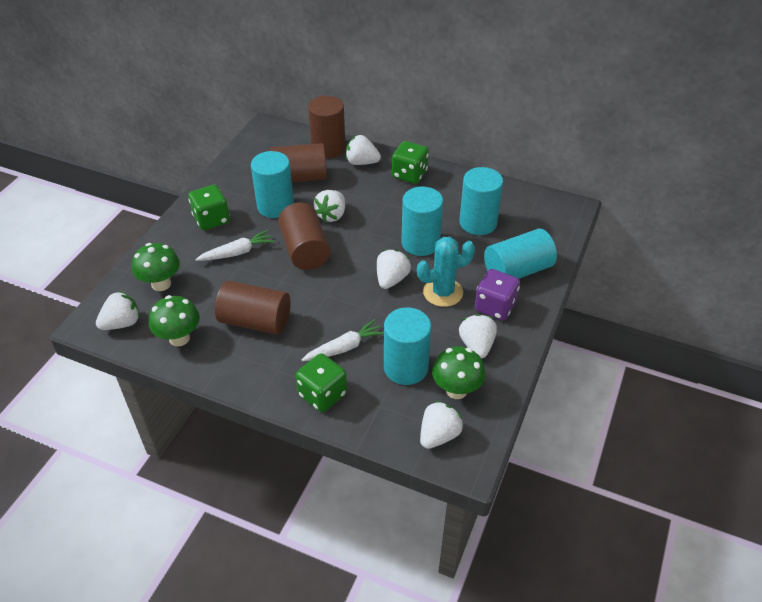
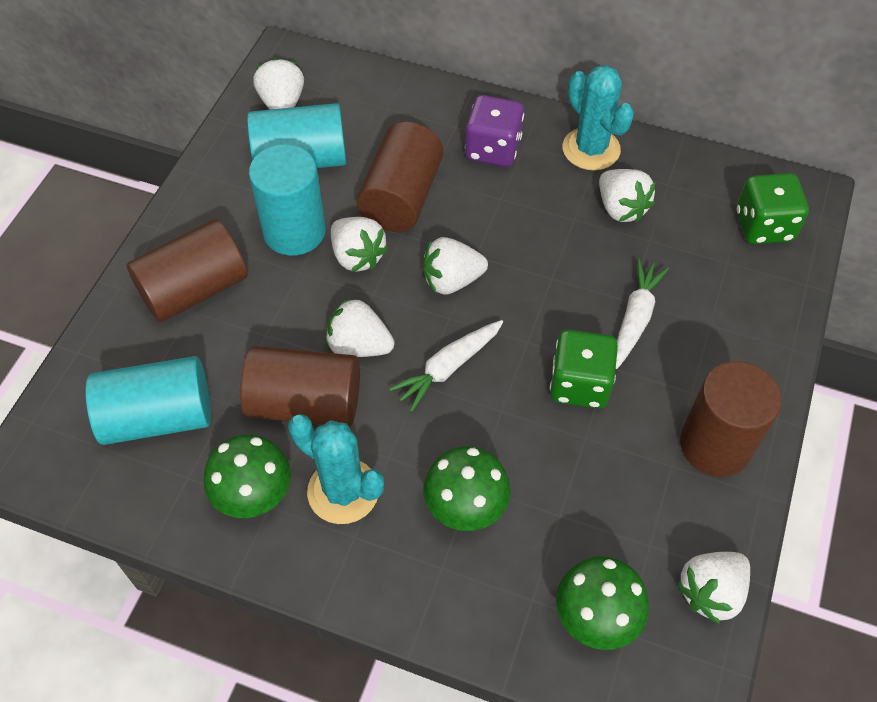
green dice: 3 -> 2
turquoise cactus: 1 -> 2
turquoise cylinder: 5 -> 3

